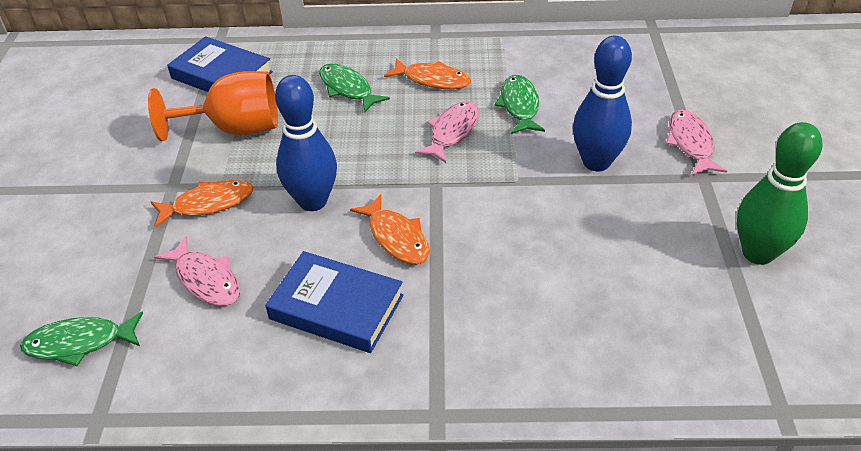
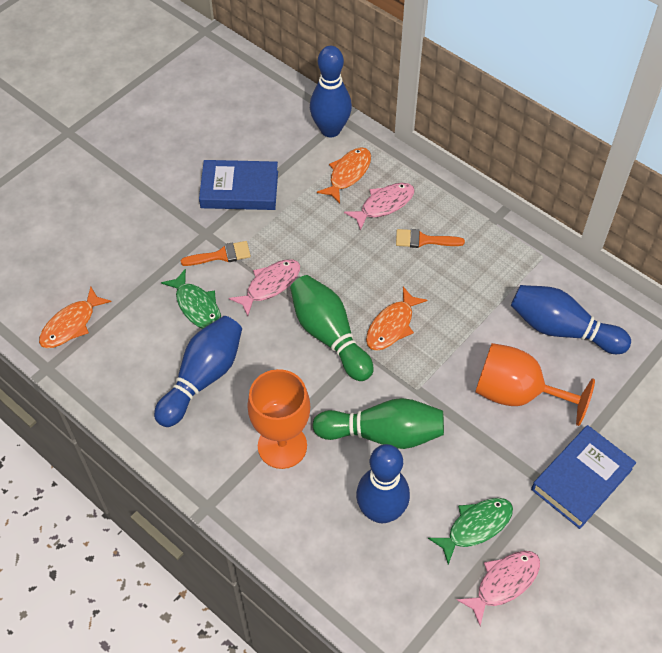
blue bowling pin: 2 -> 4
green bowling pin: 1 -> 2
green fish: 3 -> 2
orange brush: 0 -> 2
orange goblet: 1 -> 2

